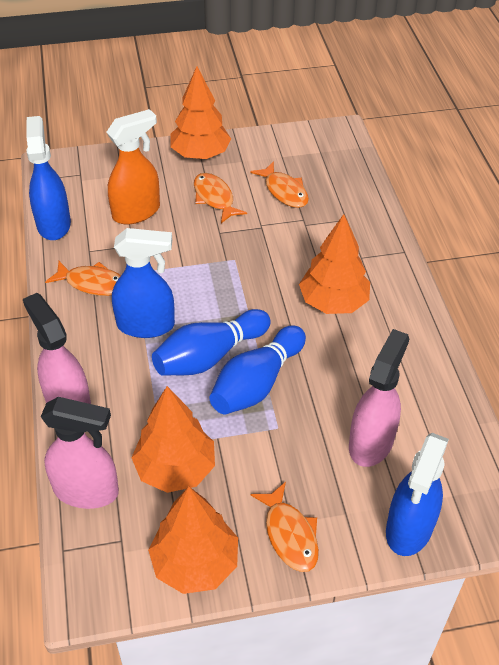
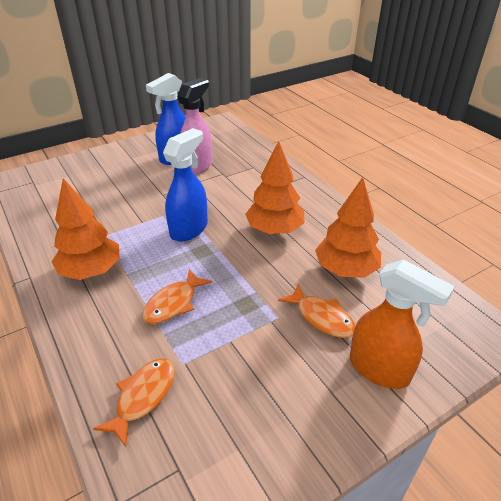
blue bowling pin: 2 -> 0
blue spray bottle: 3 -> 2
orange fish: 4 -> 3
orange tree: 4 -> 3
pink spray bottle: 3 -> 1

